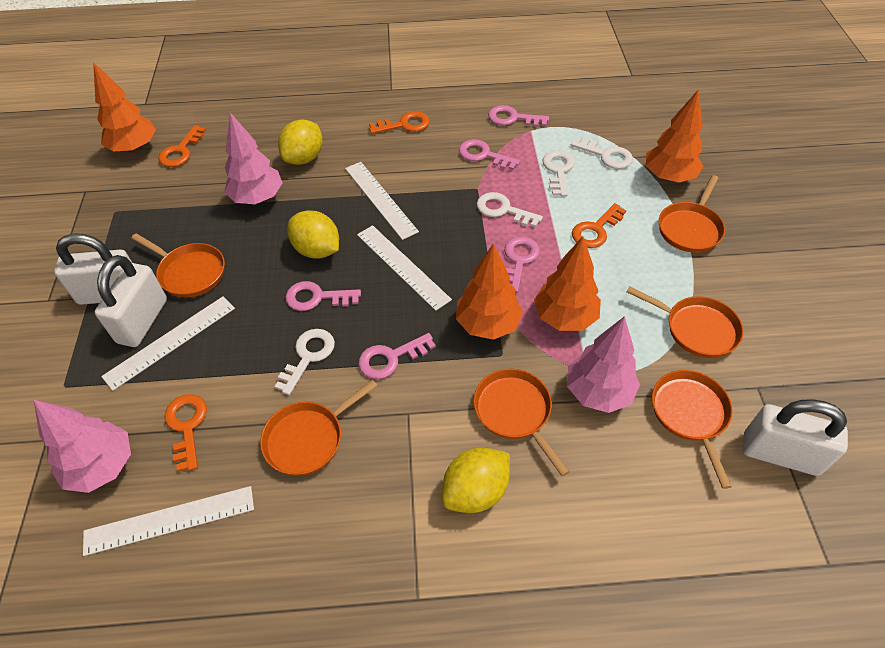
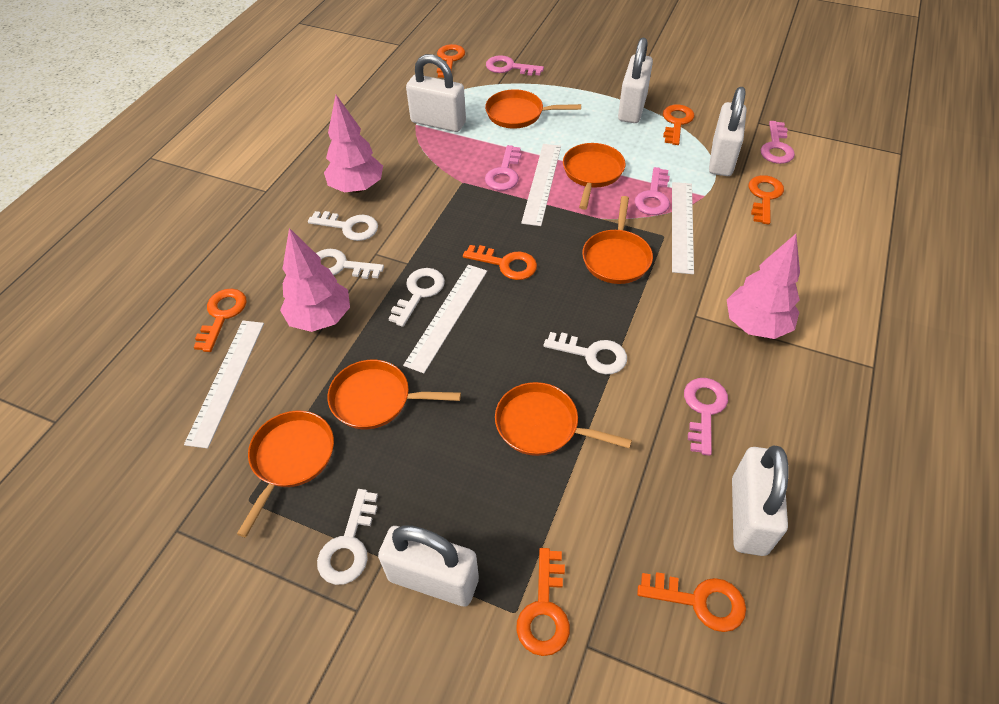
orange key: 4 -> 7
orange tree: 4 -> 0
white key: 4 -> 5
white padlock: 3 -> 5
yellow lemon: 3 -> 0

